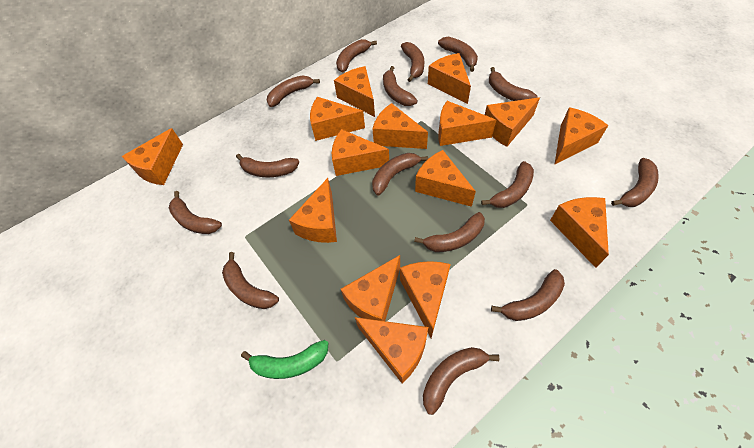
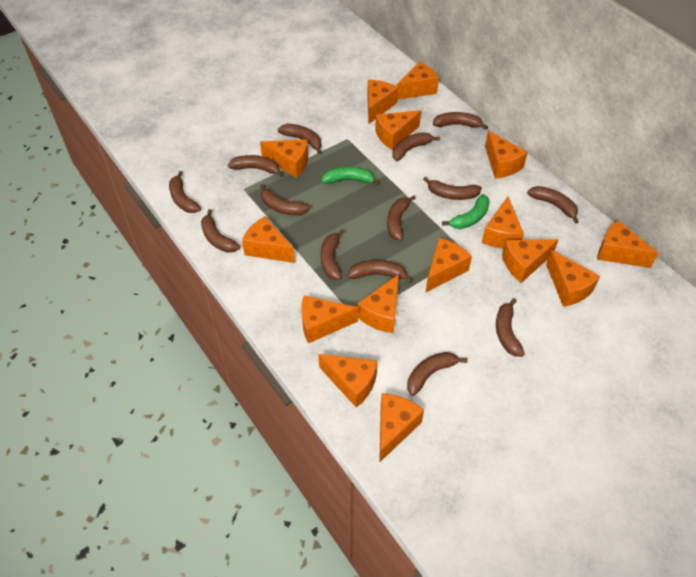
brown banana: 15 -> 14
green banana: 1 -> 2

